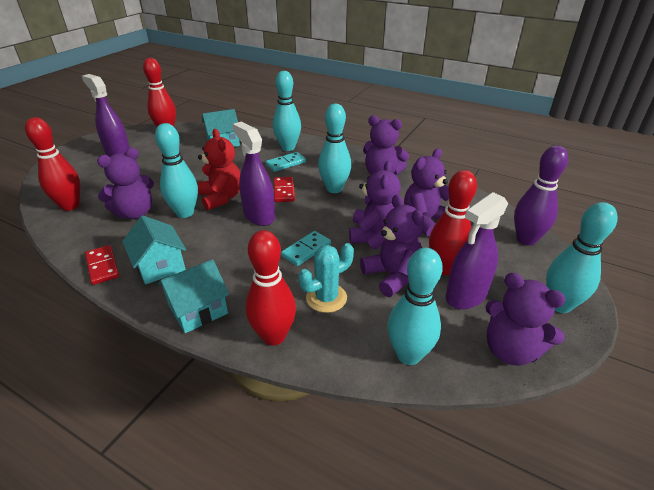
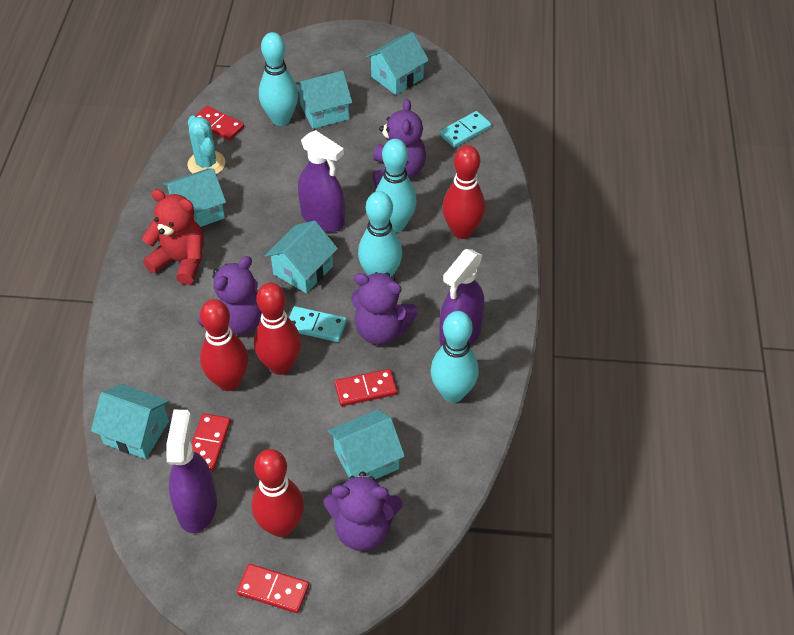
purple bowling pin: 1 -> 0
purple teddy bear: 6 -> 4
red domino: 2 -> 4
turquoise bowling pin: 5 -> 4
turquoise house: 3 -> 6

